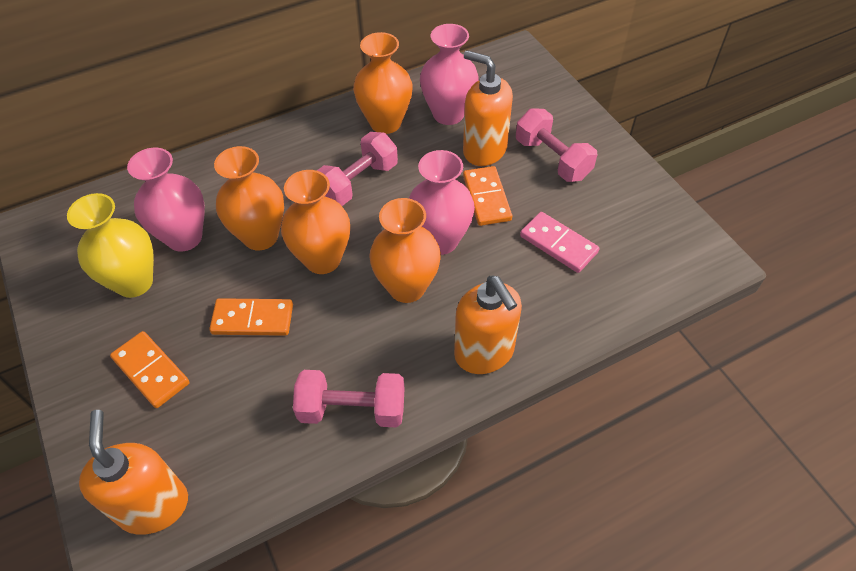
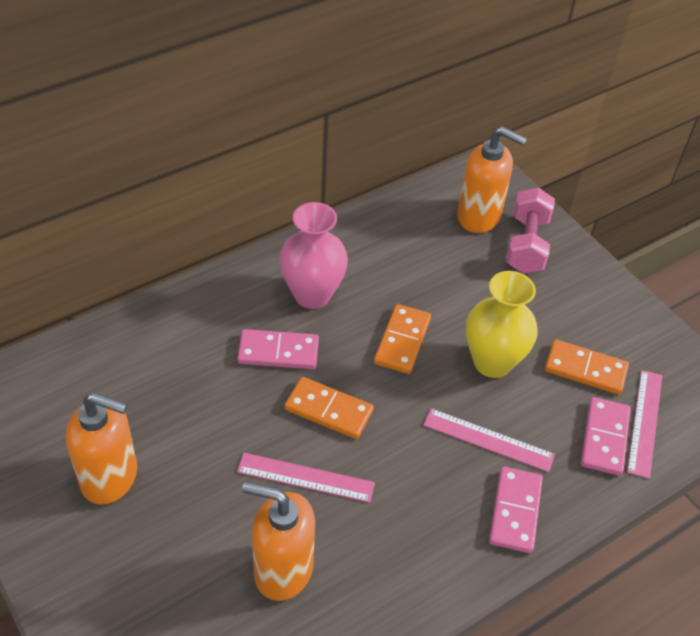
orange vase: 4 -> 0
pink domino: 1 -> 3
pink dumbbell: 3 -> 1
pink ruler: 0 -> 3
pink vase: 3 -> 1

